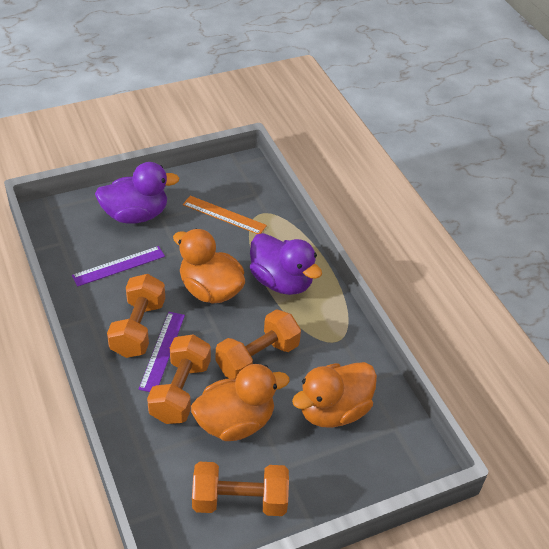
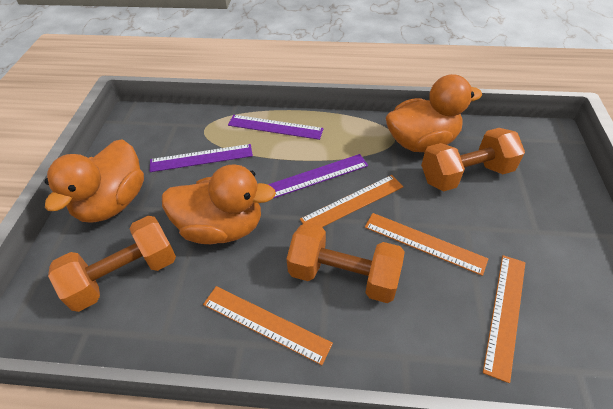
orange dumbbell: 4 -> 3
orange ruler: 1 -> 4
purple duck: 2 -> 0
purple ruler: 2 -> 3

